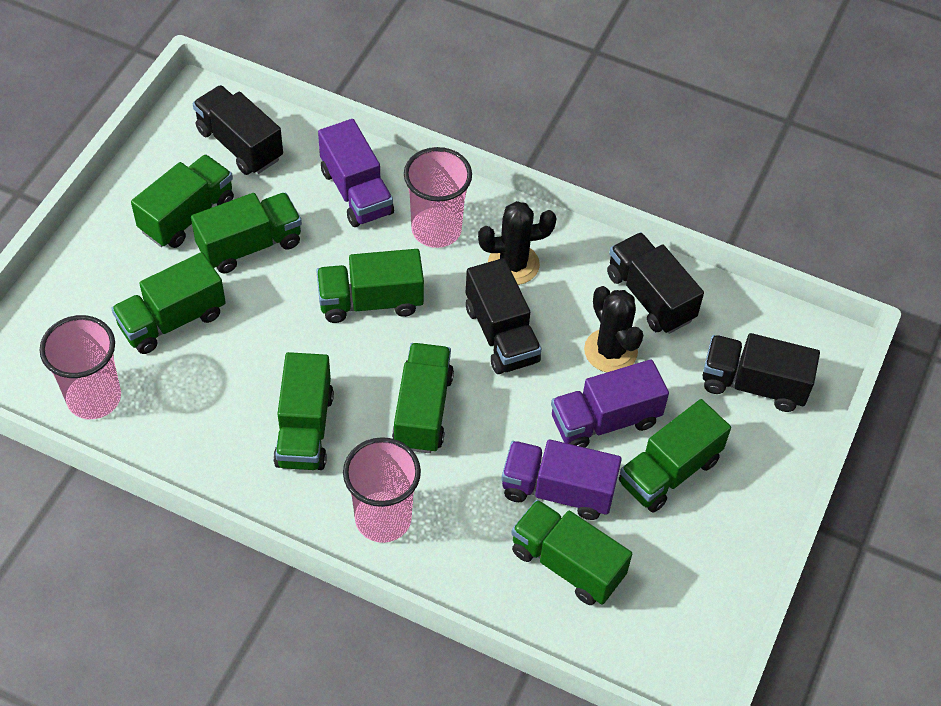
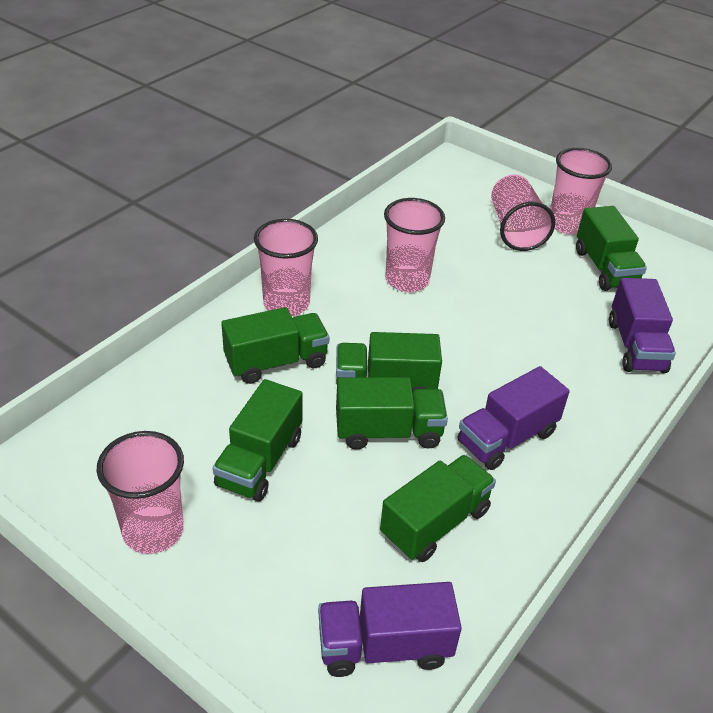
black cactus: 2 -> 0
black truck: 4 -> 0
green truck: 8 -> 6
pink cup: 3 -> 5

